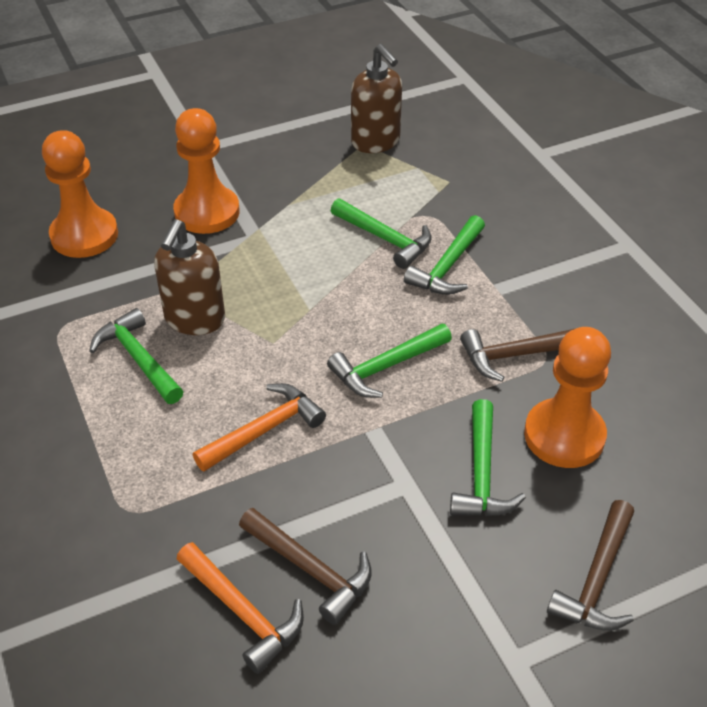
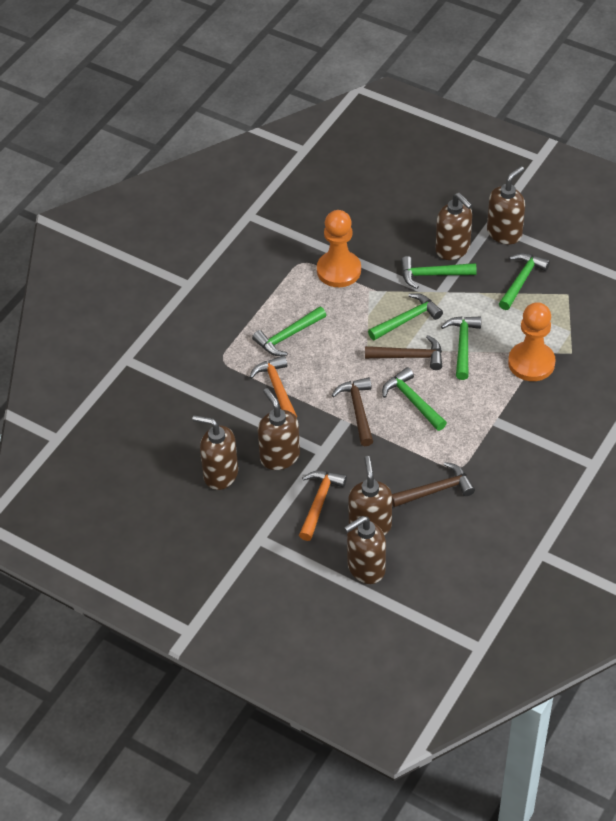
brown soap dispenser: 2 -> 6
green hammer: 5 -> 6
orange pawn: 3 -> 2

